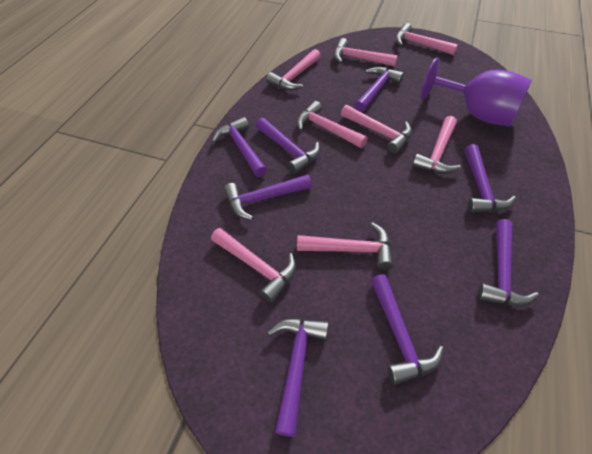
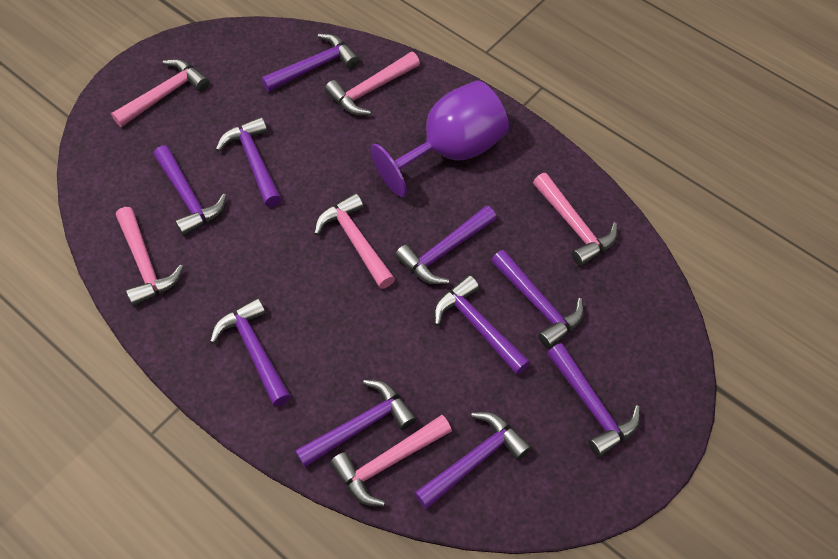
pink hammer: 8 -> 6
purple hammer: 8 -> 10

